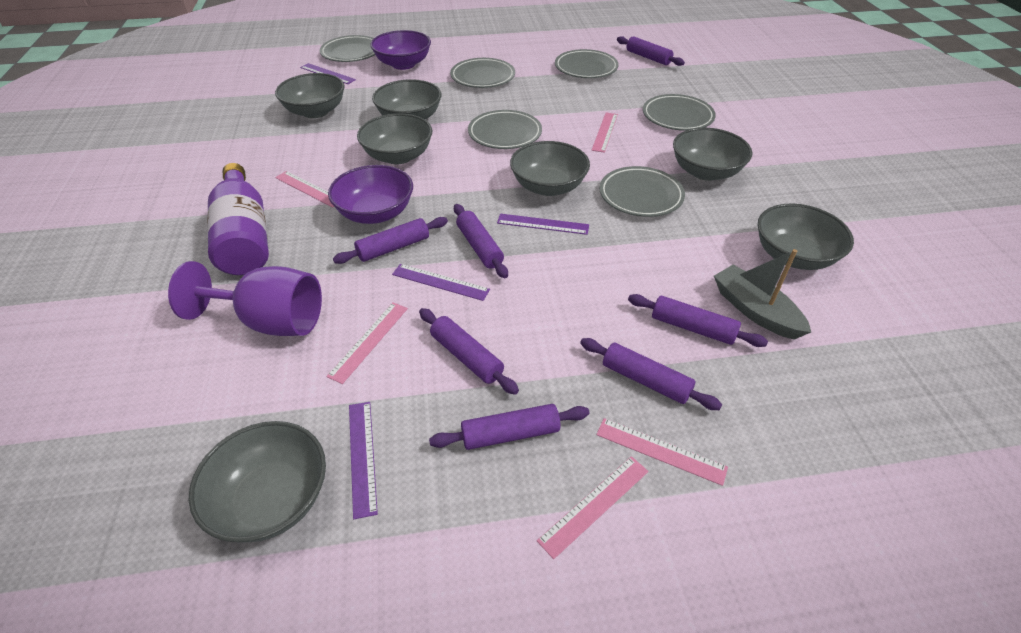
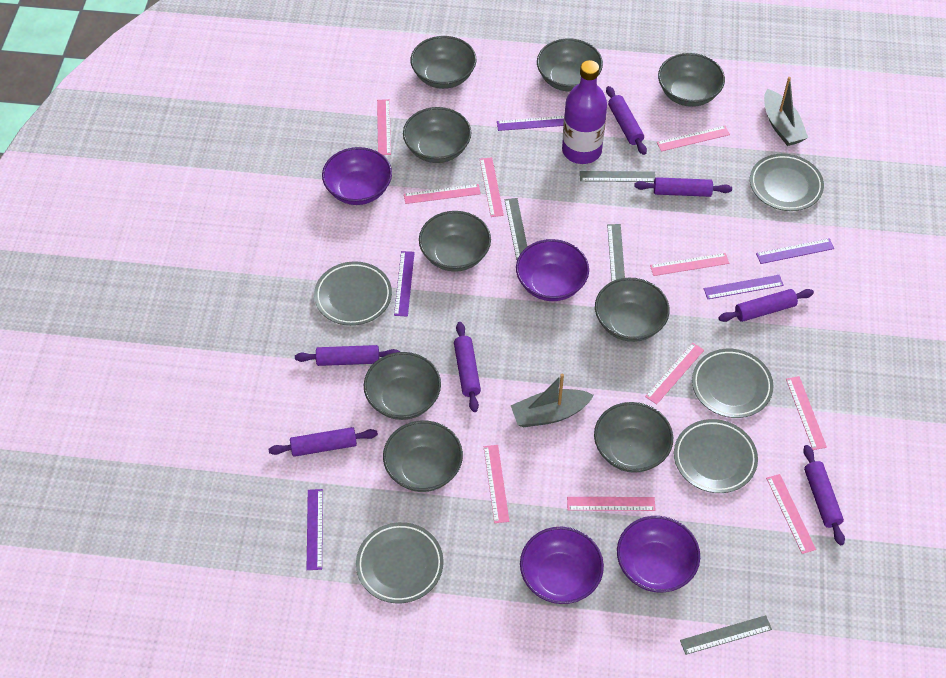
grey boat: 1 -> 2
grey bowl: 7 -> 9
grey plate: 6 -> 5
grey ruler: 0 -> 4
pink ruler: 5 -> 10
purple bowl: 2 -> 4
purple goblet: 1 -> 0
purple ruler: 4 -> 5

